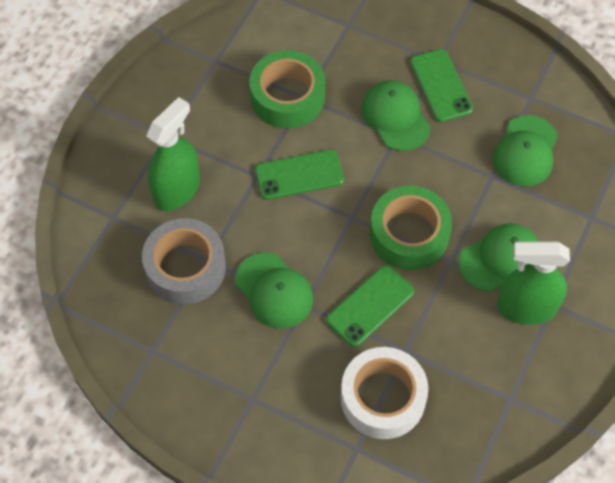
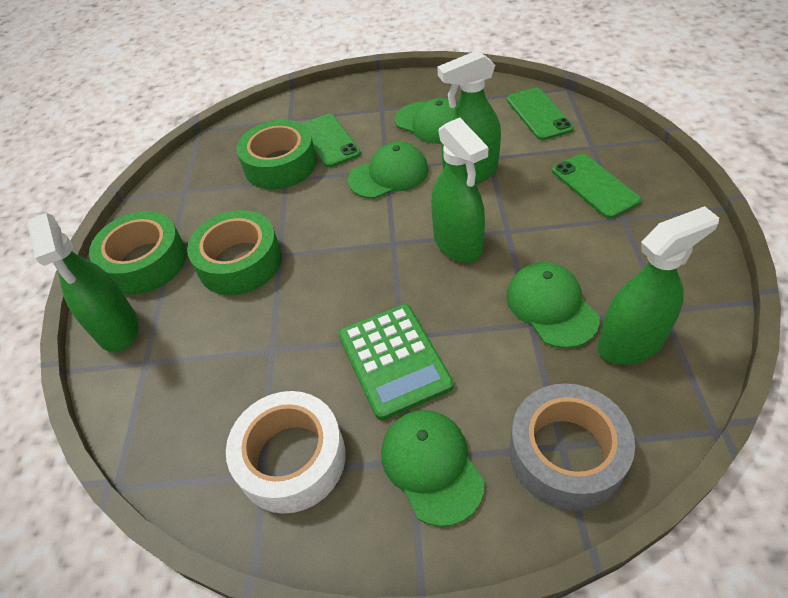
green calculator: 0 -> 1
green spray bottle: 2 -> 4
green tape: 2 -> 3

